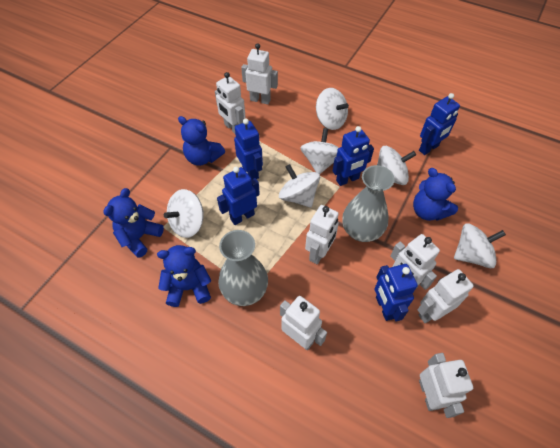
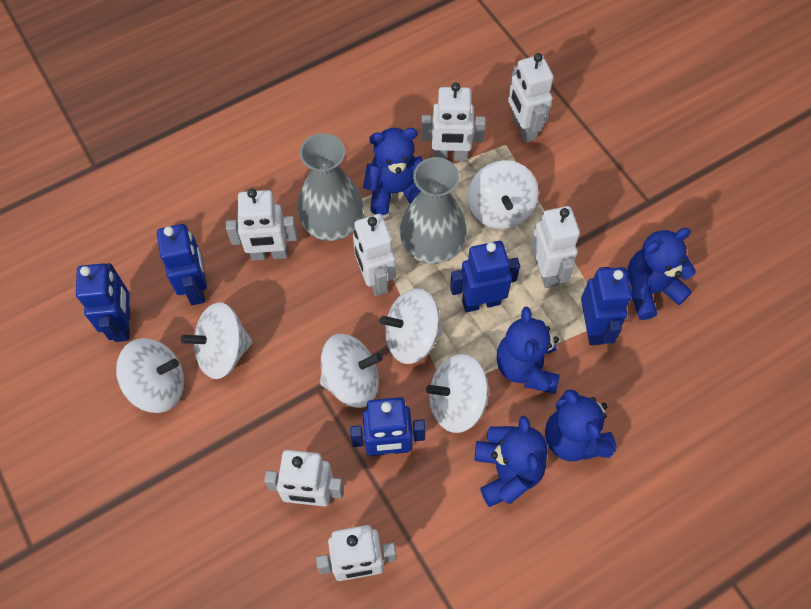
blue teddy bear: 4 -> 5

